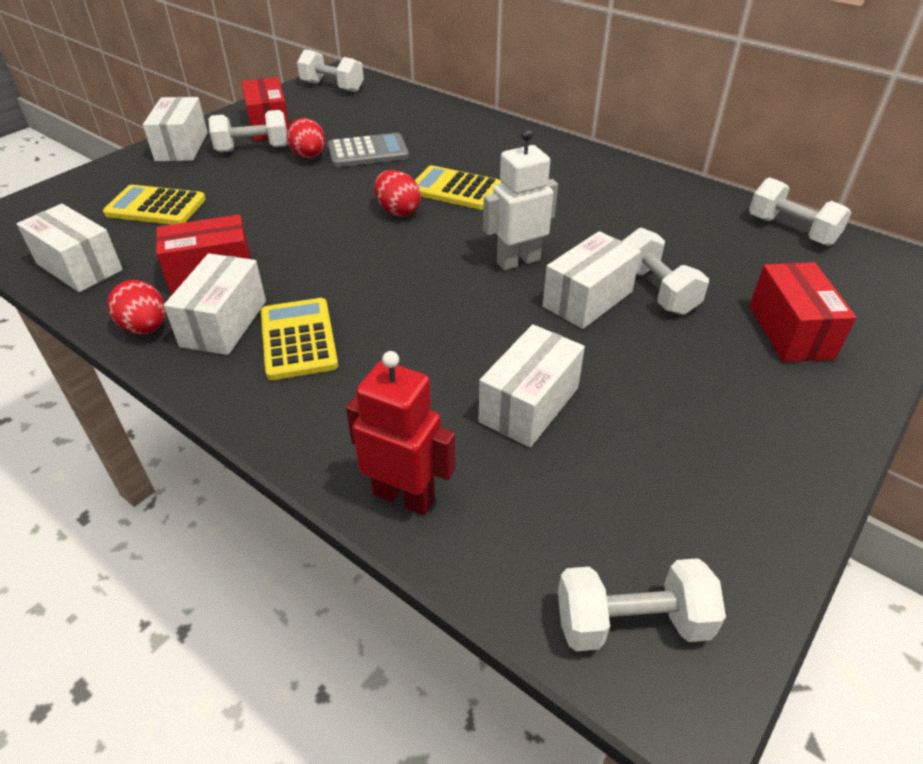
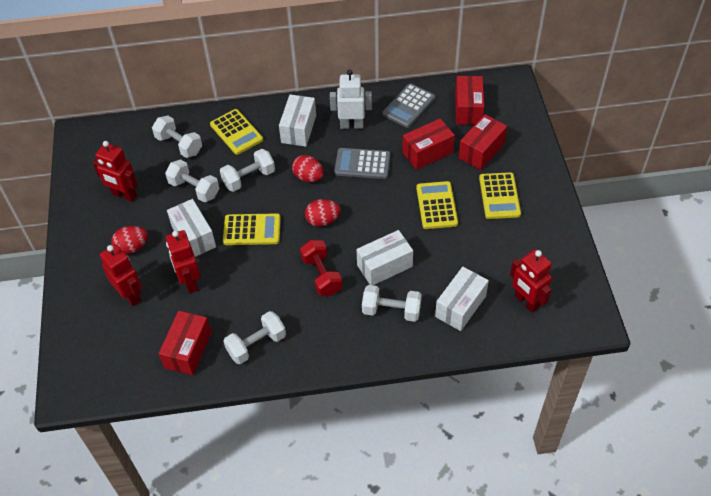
grey calculator: 1 -> 2
red box: 3 -> 4
red dumbbell: 0 -> 1
red robot: 1 -> 4
white box: 5 -> 4
yellow calculator: 3 -> 4

